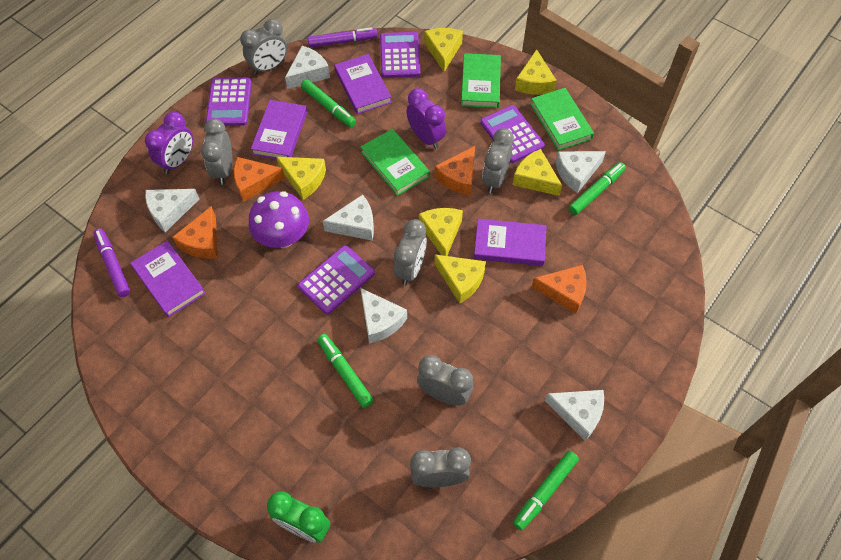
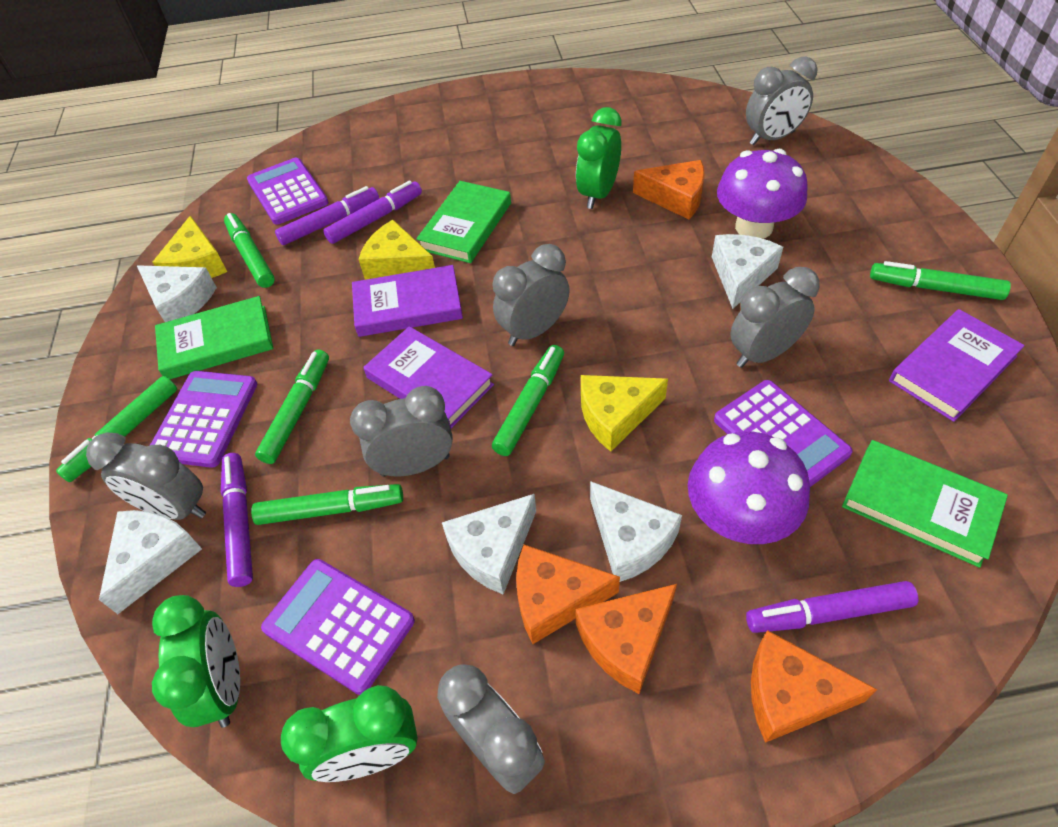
green clock: 1 -> 3
green marker: 4 -> 6
purple book: 4 -> 3
purple clock: 2 -> 0
purple marker: 2 -> 4
purple mushroom: 1 -> 2
white cheese: 6 -> 5
yellow cheese: 6 -> 3

